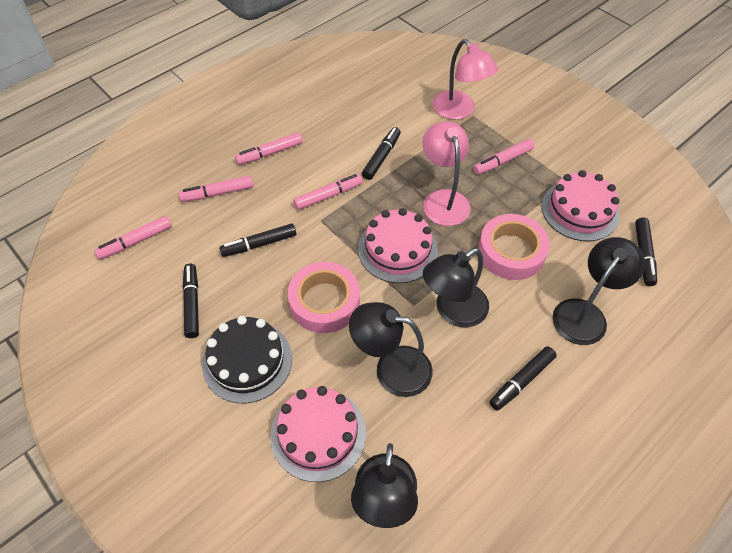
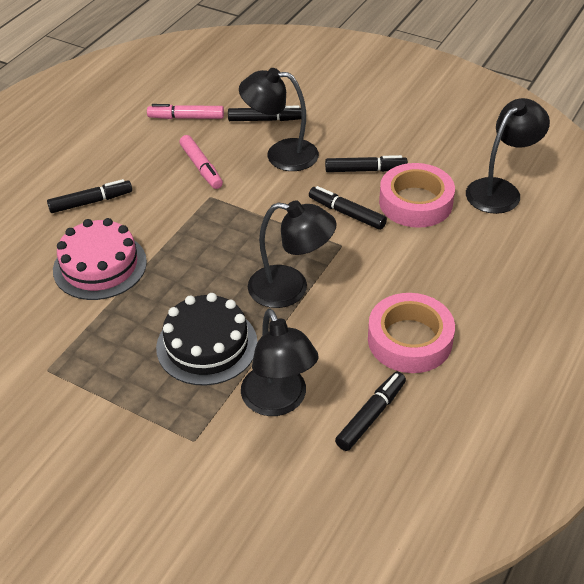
pink cake: 3 -> 1
pink lamp: 2 -> 0
pink marker: 5 -> 2

